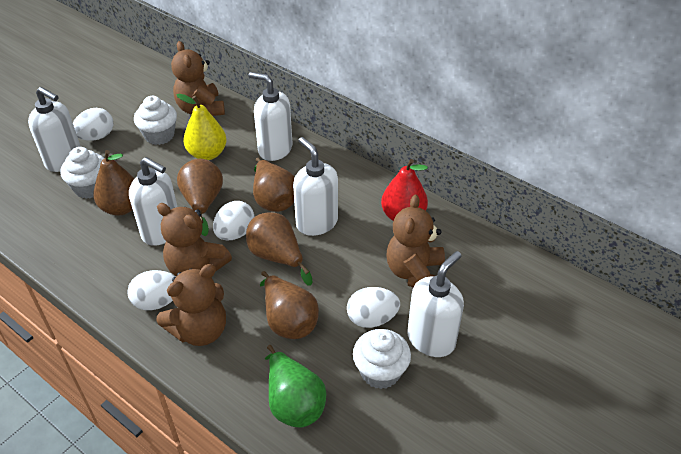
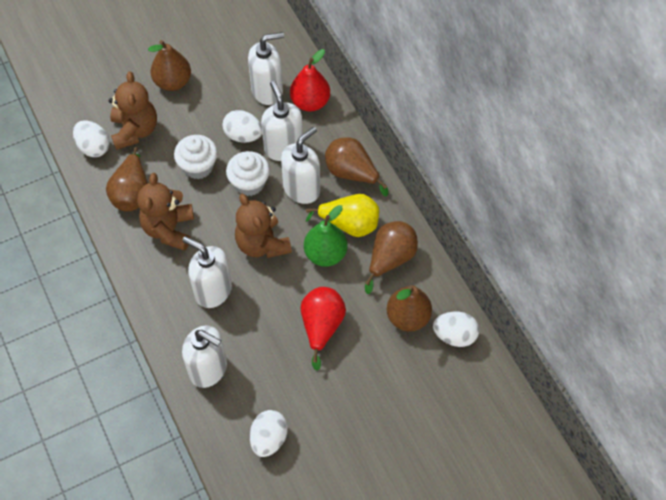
brown teddy bear: 4 -> 3
red pear: 1 -> 2
white cupcake: 3 -> 2

